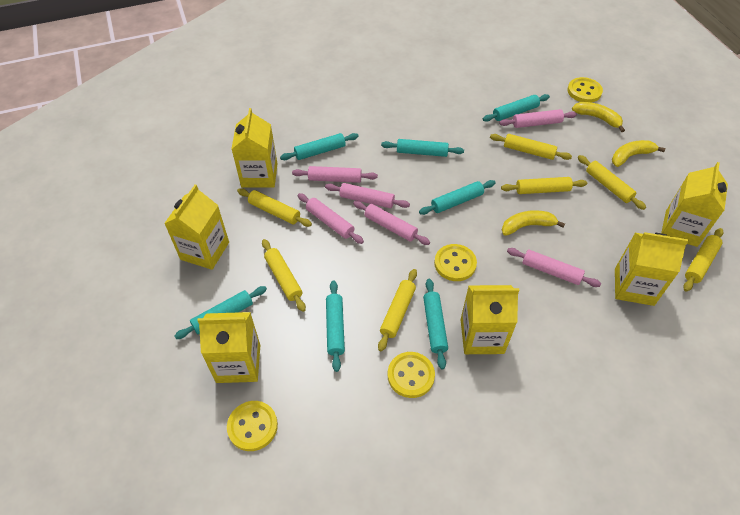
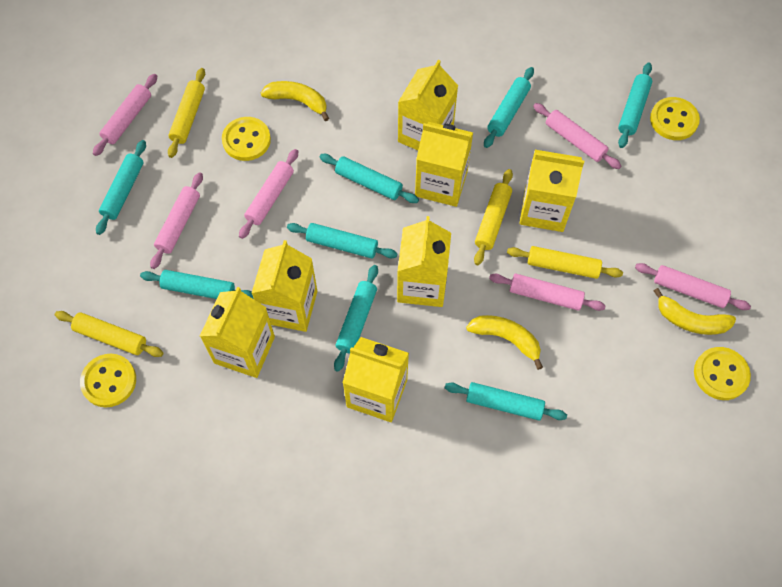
turquoise rolling pin: 7 -> 8
yellow carton: 6 -> 7
yellow rolling pin: 7 -> 4

